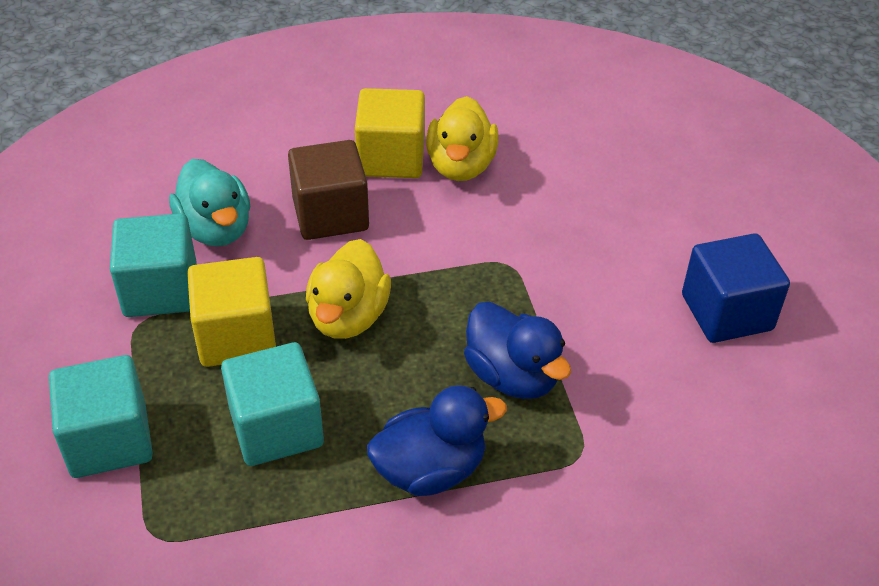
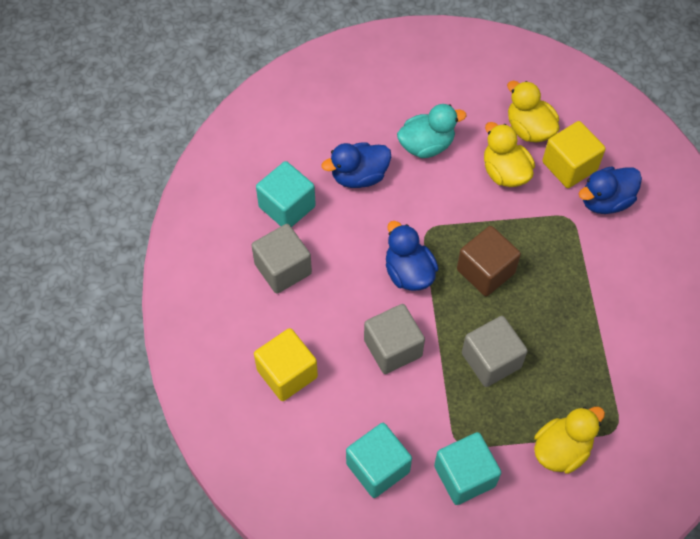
blue cube: 1 -> 0
blue duck: 2 -> 3
grey cube: 0 -> 3
yellow duck: 2 -> 3

